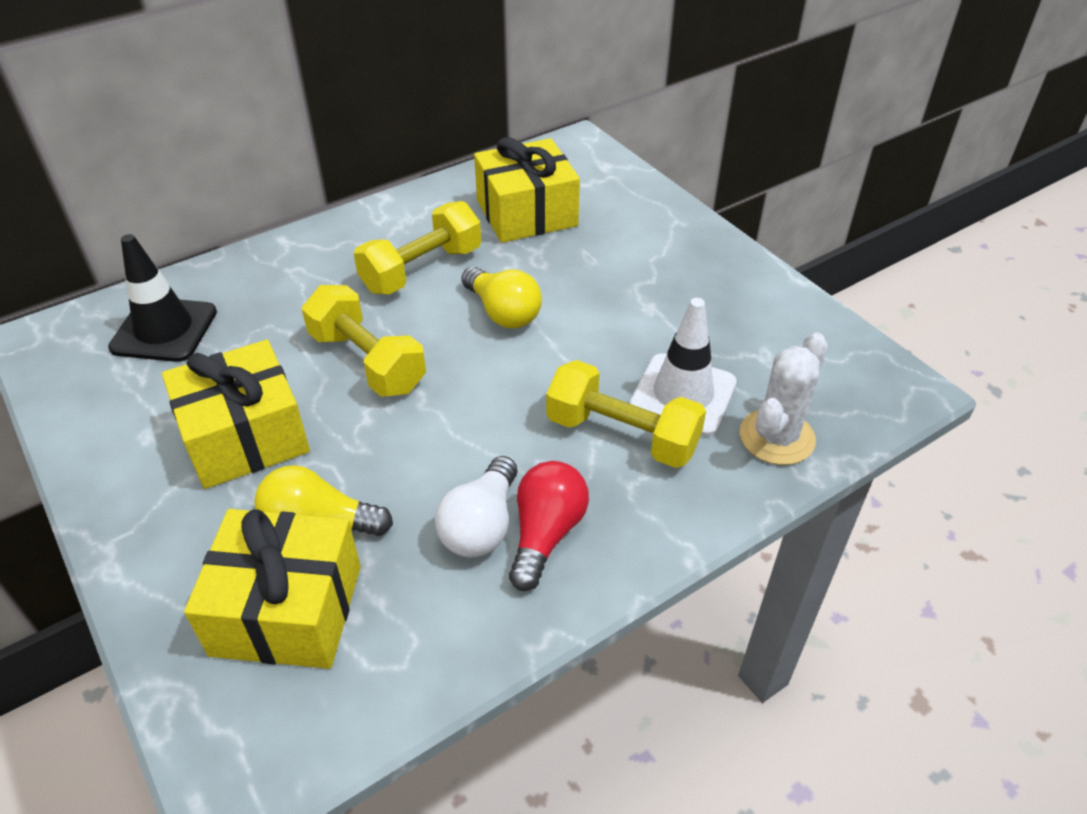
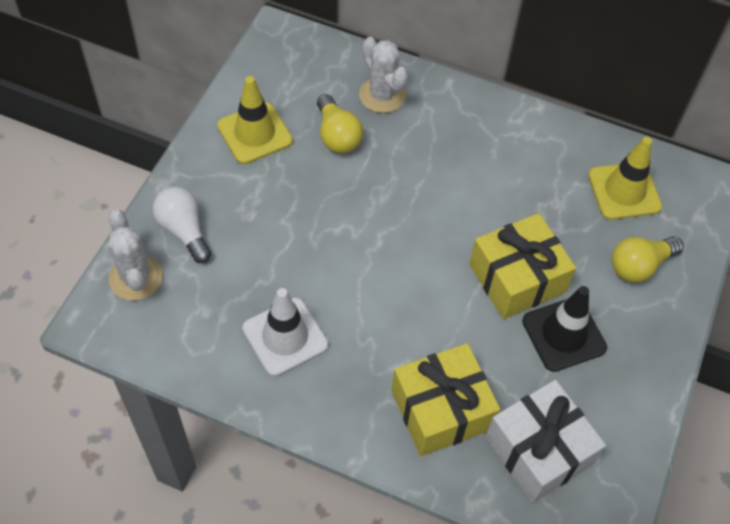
red light bulb: 1 -> 0
white cactus: 1 -> 2
white gift: 0 -> 1
yellow dumbbell: 3 -> 0
yellow gift: 3 -> 2
yellow traffic cone: 0 -> 2

